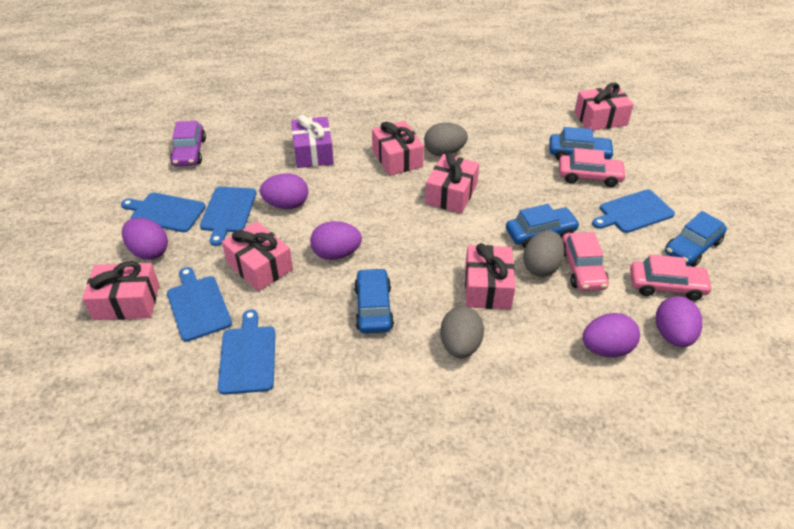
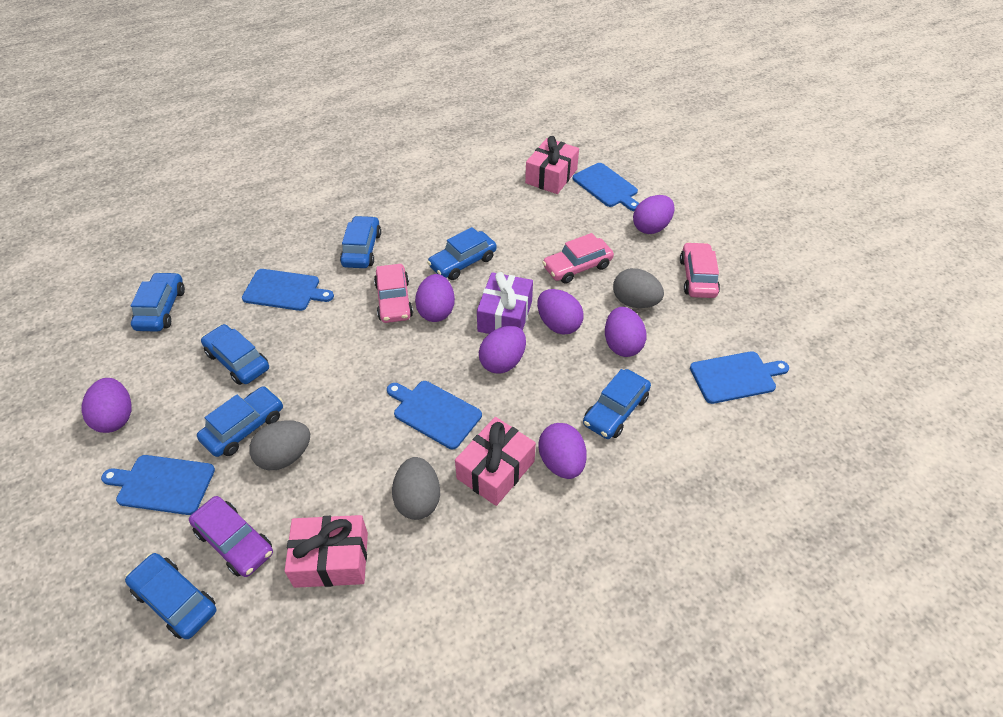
blue car: 4 -> 7
pink gift: 6 -> 3
purple egg: 5 -> 7

